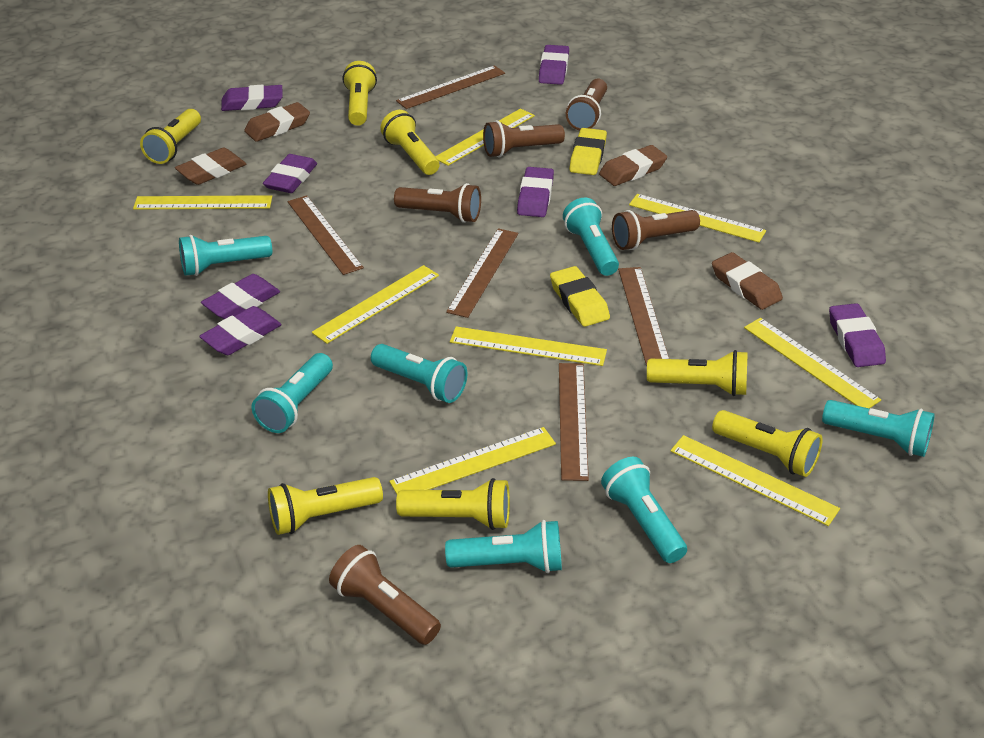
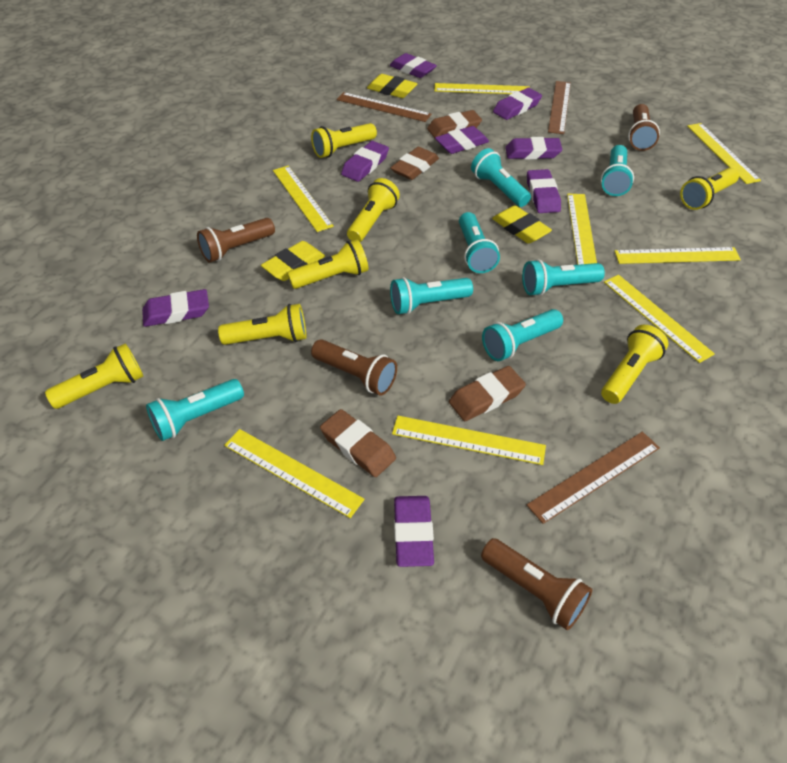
brown flashlight: 5 -> 4
brown ruler: 5 -> 3
purple eraser: 7 -> 8
yellow eraser: 2 -> 3

